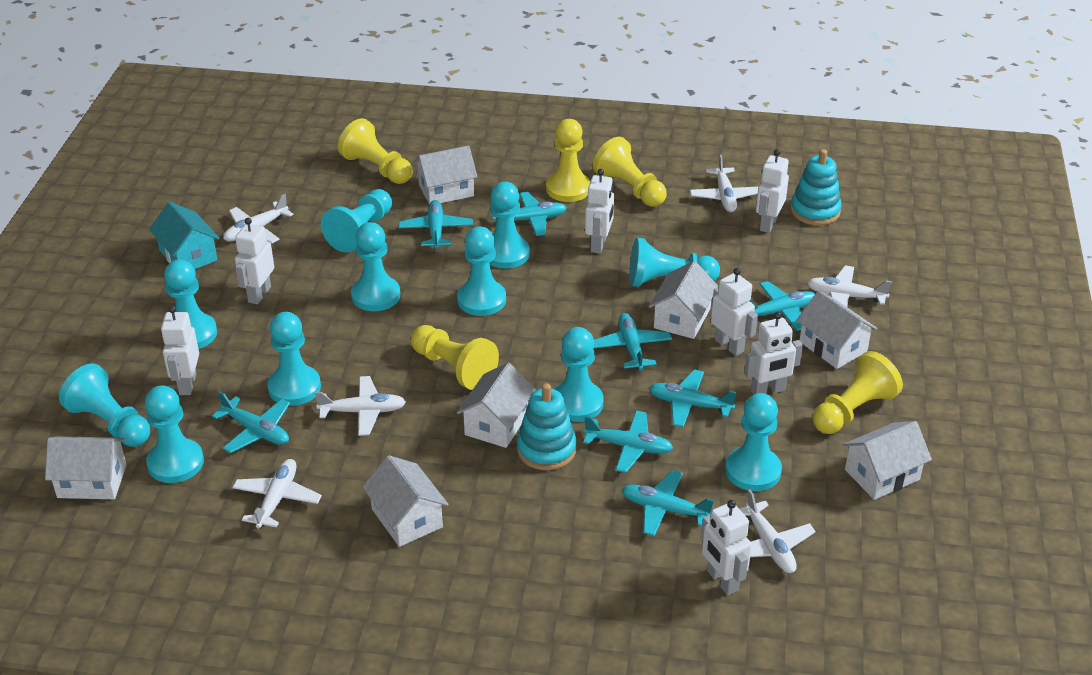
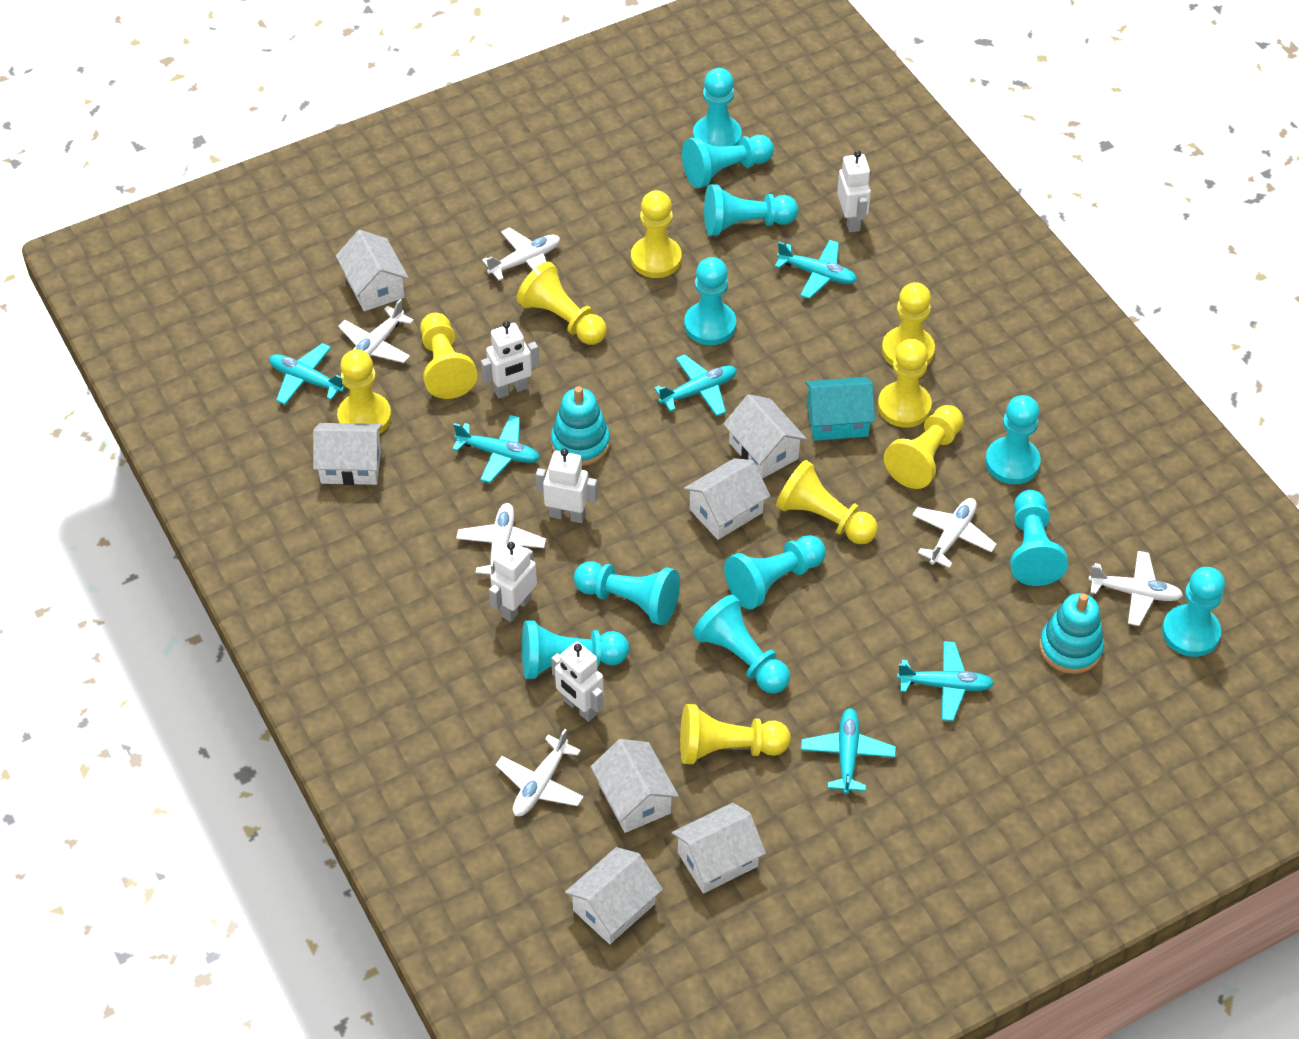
turquoise plane: 8 -> 6
white robot: 7 -> 5
yellow pawn: 5 -> 9

